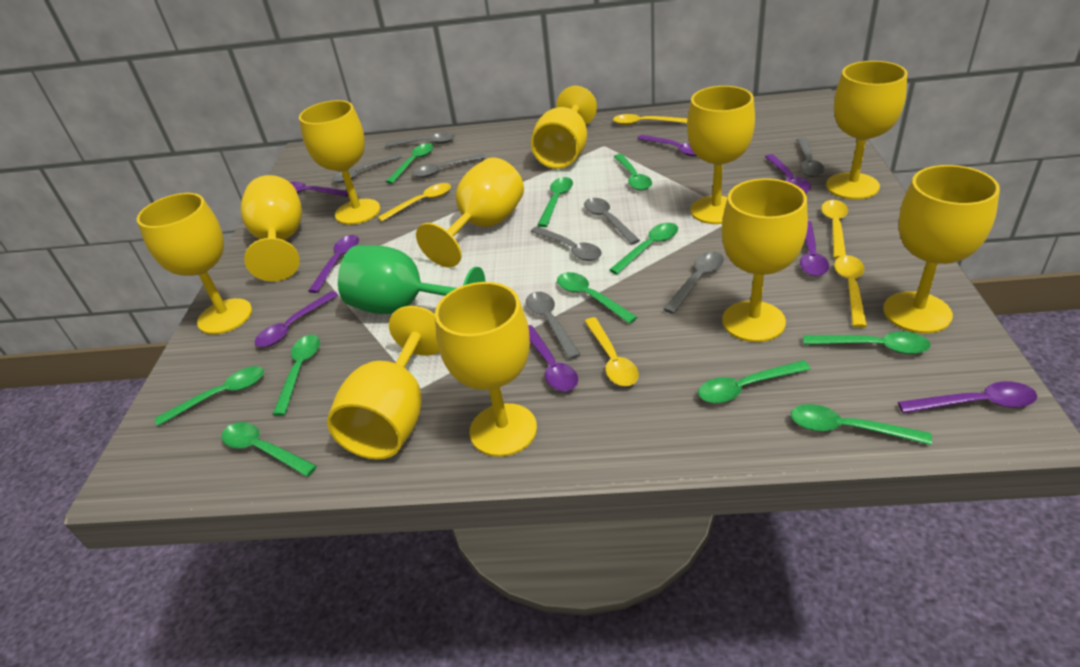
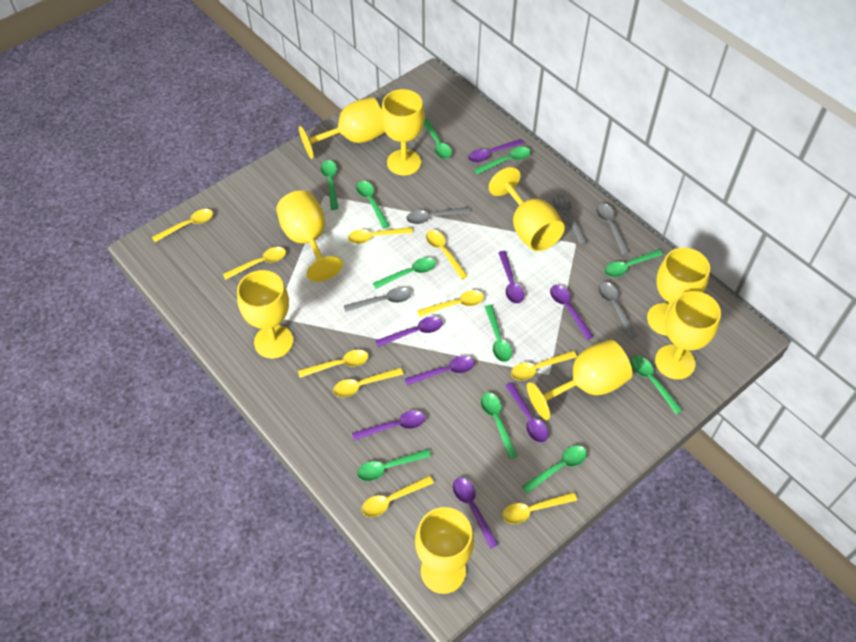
green goblet: 1 -> 0
grey spoon: 8 -> 5
yellow goblet: 11 -> 9
yellow spoon: 5 -> 10

